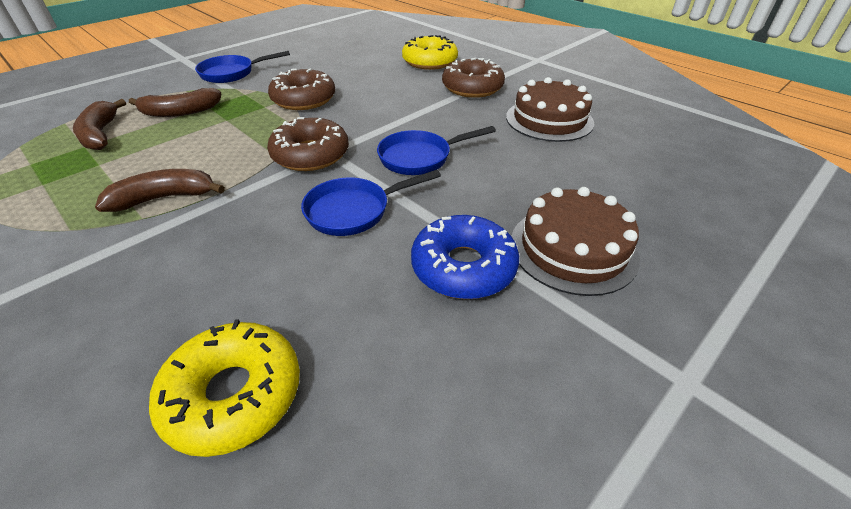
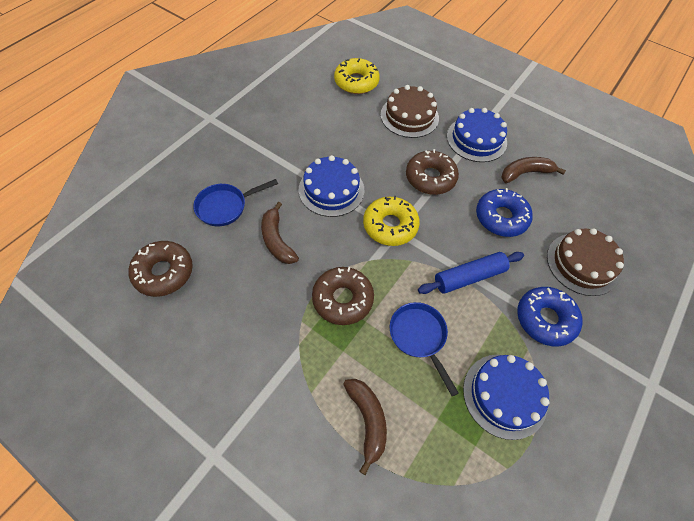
blue cake: 0 -> 3
blue donut: 1 -> 2
blue pan: 3 -> 2
blue rolling pin: 0 -> 1

